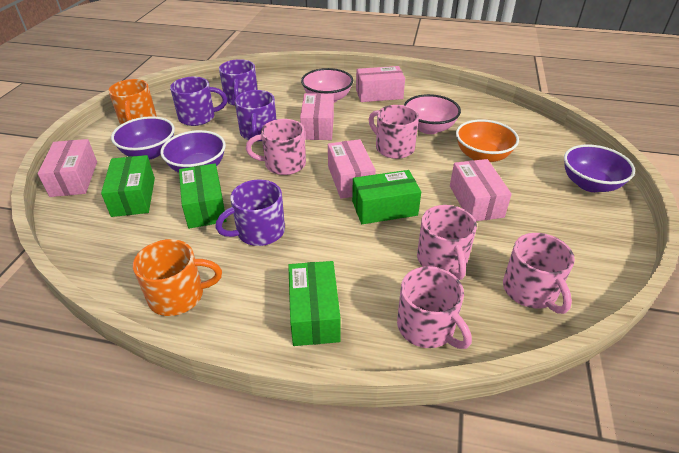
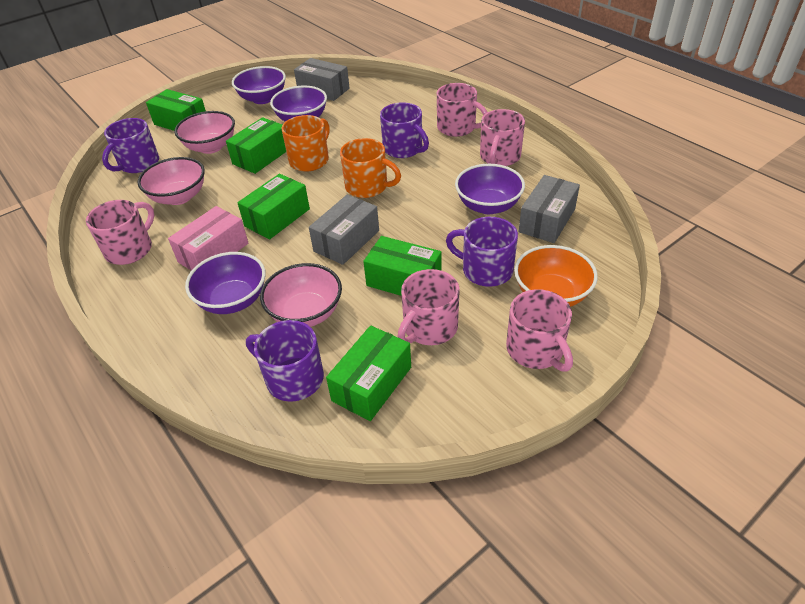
green box: 4 -> 5
grey box: 0 -> 3
pink bowl: 2 -> 3
pink box: 5 -> 1
purple bowl: 3 -> 4

